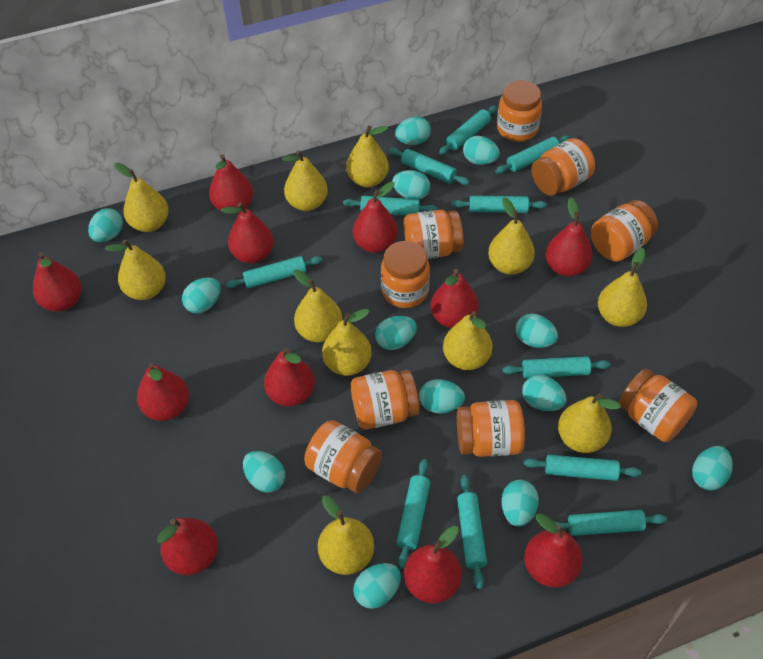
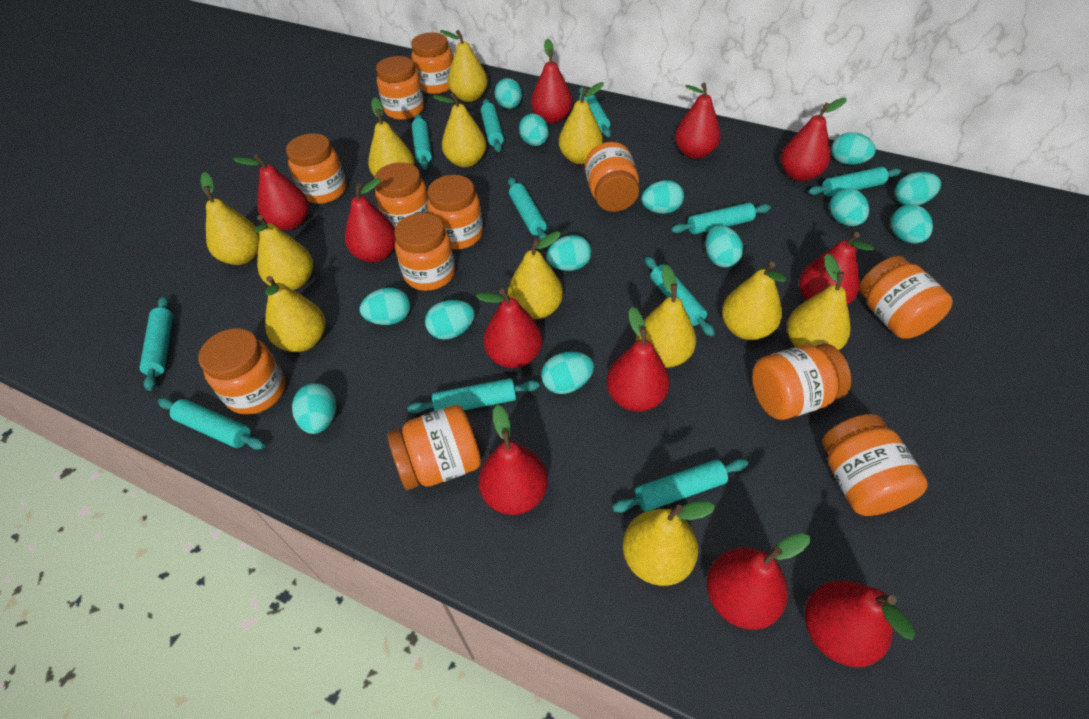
orange jar: 9 -> 12
yellow pear: 11 -> 12

